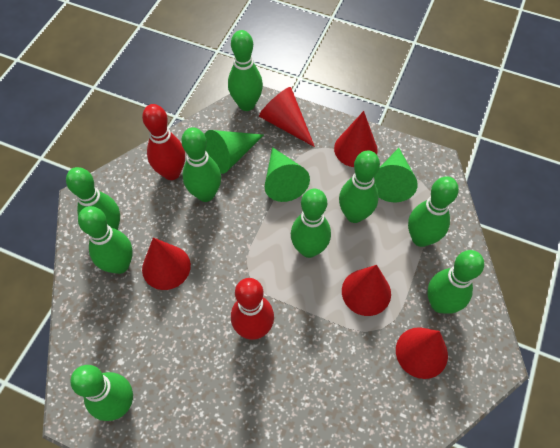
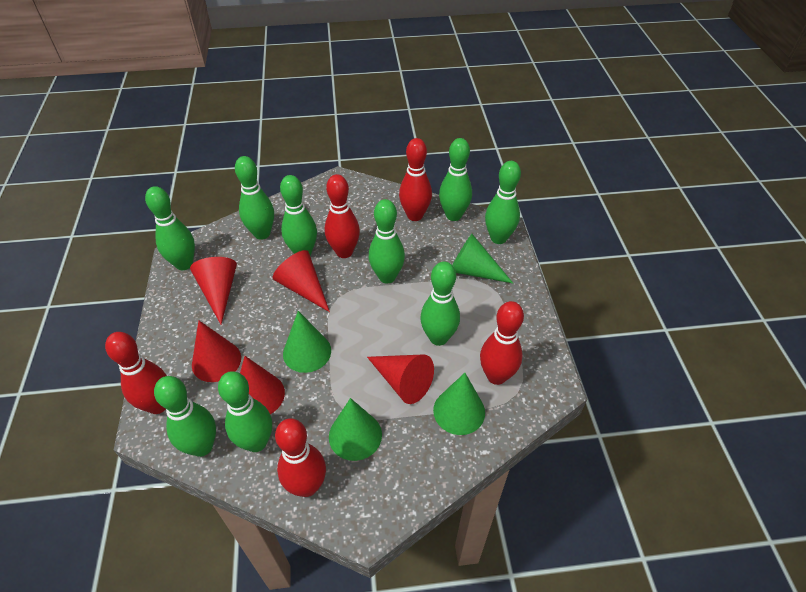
green cone: 3 -> 4
red bowling pin: 2 -> 5

